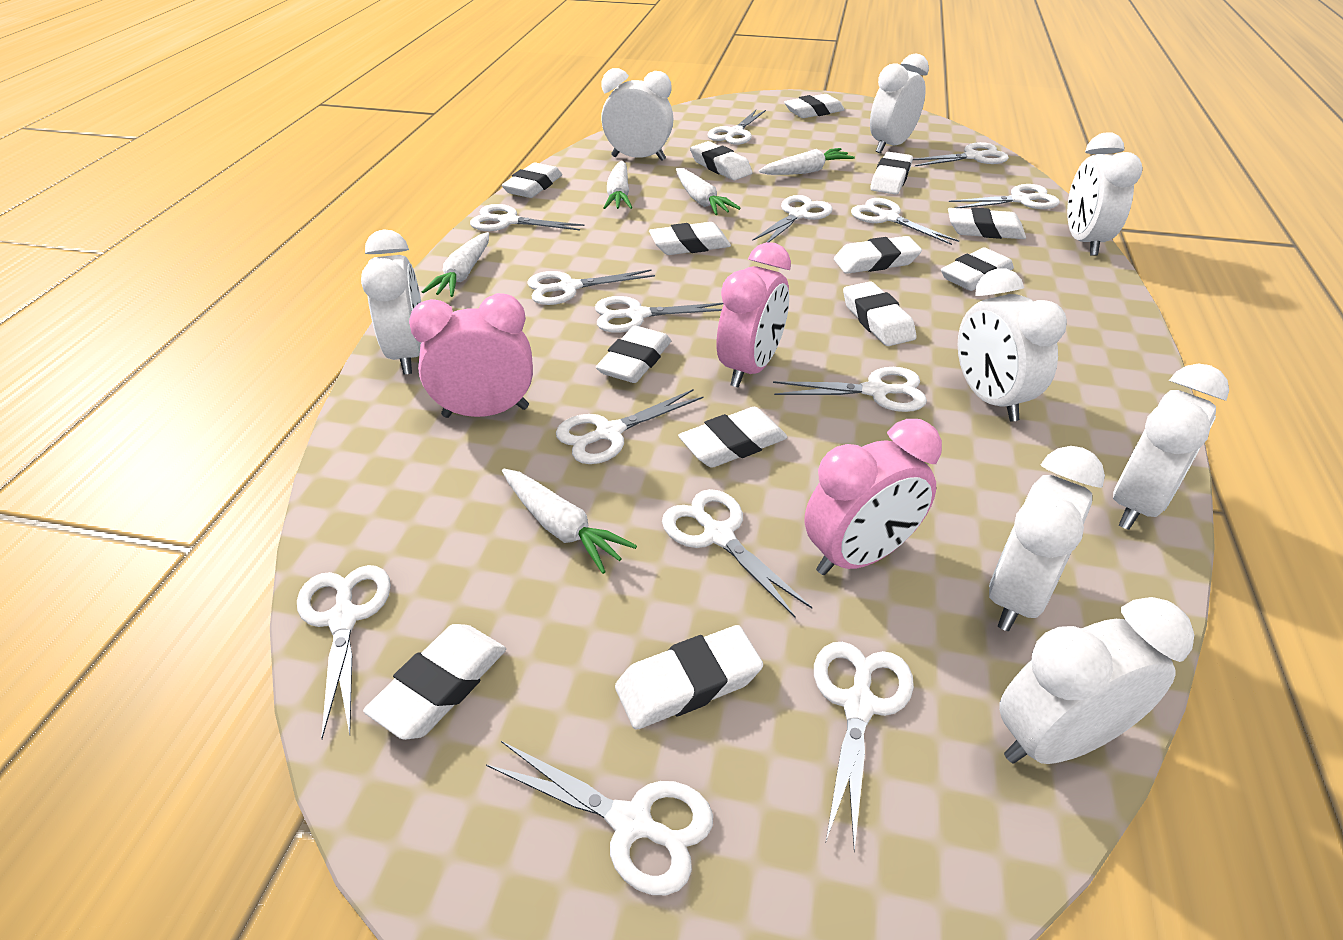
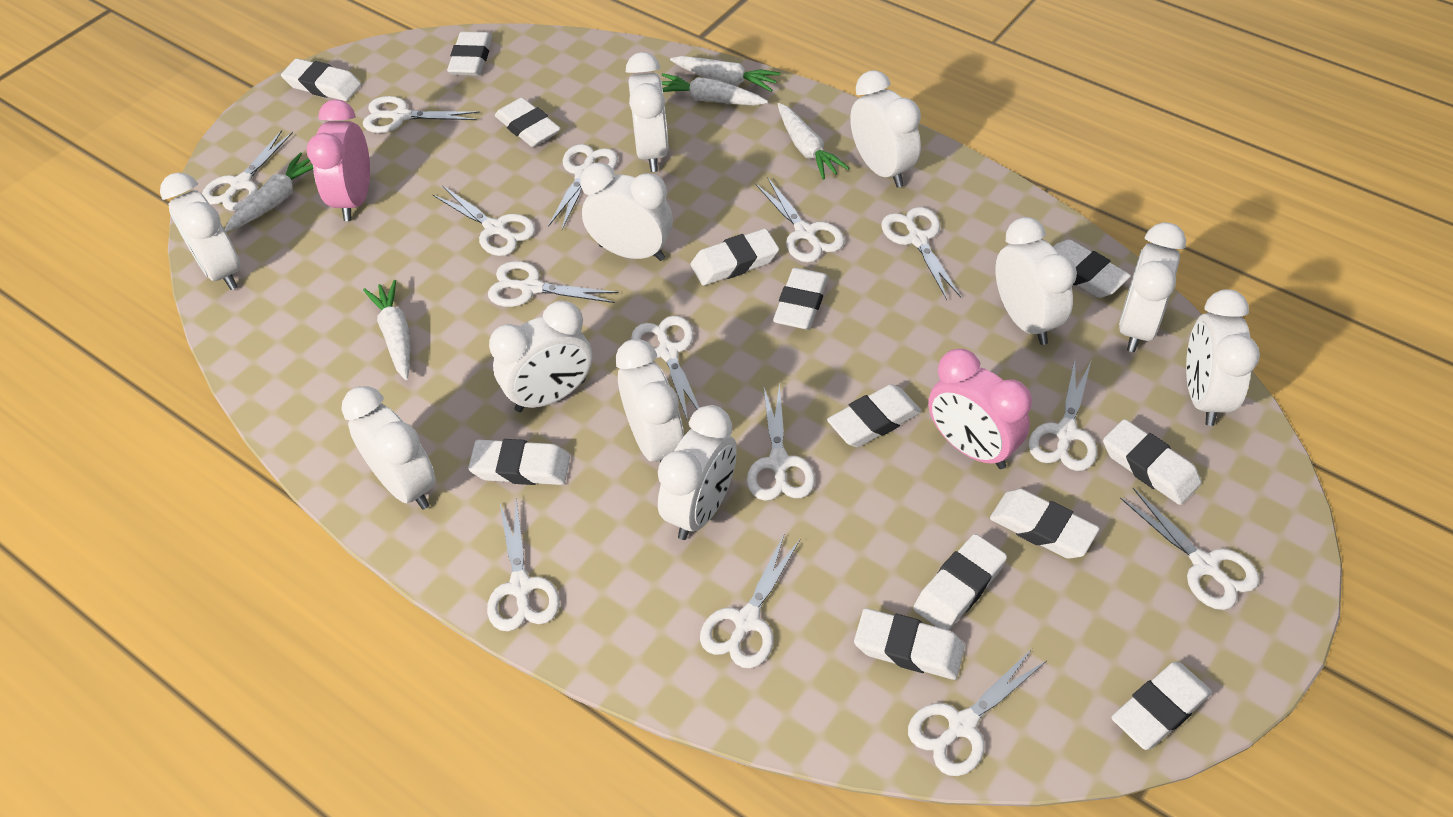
pink clock: 3 -> 2
white clock: 8 -> 11

